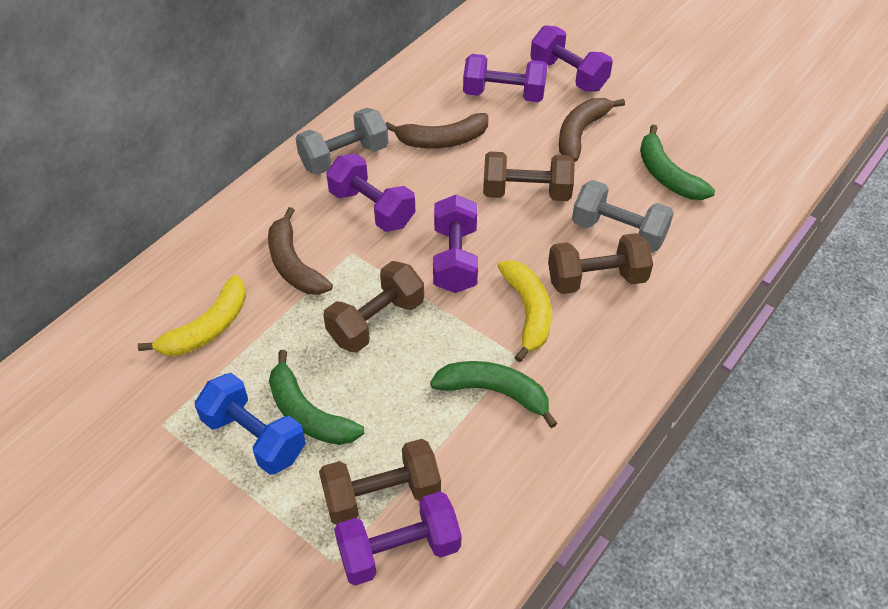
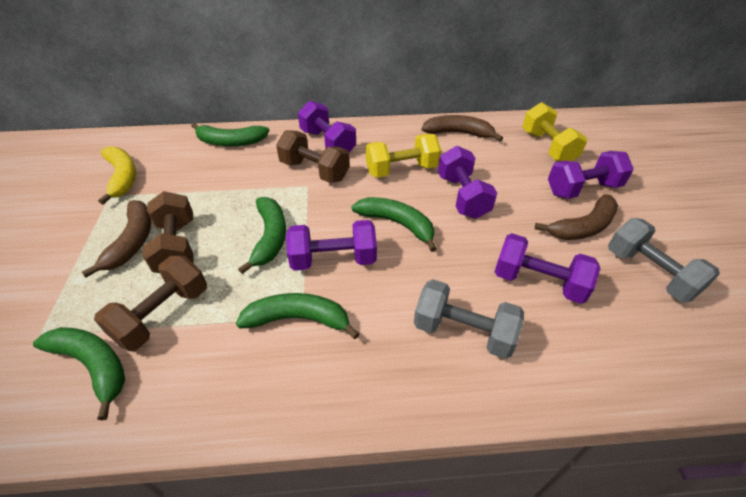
blue dumbbell: 1 -> 0
brown dumbbell: 4 -> 3
green banana: 3 -> 5
yellow banana: 2 -> 1
yellow dumbbell: 0 -> 2

